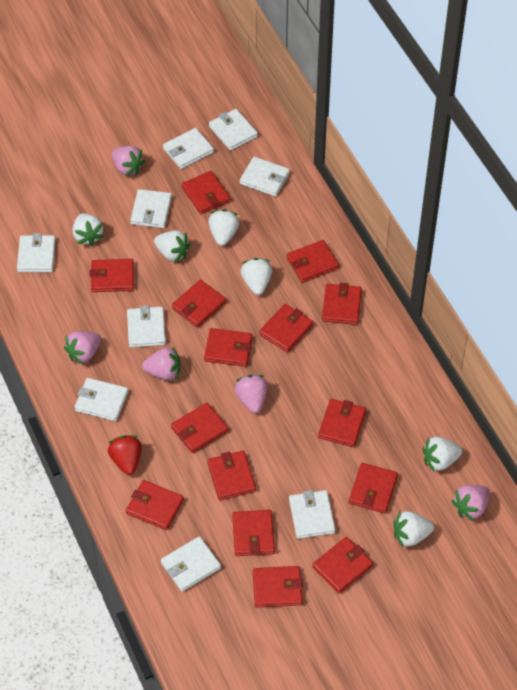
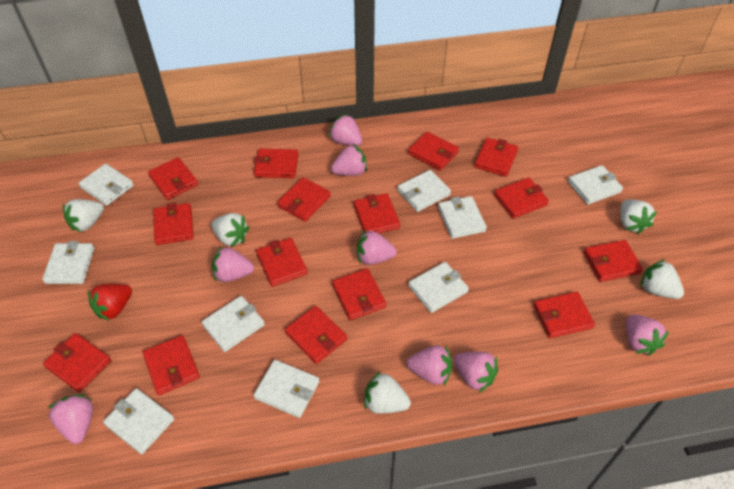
pink strawberry: 5 -> 8
white strawberry: 6 -> 5

